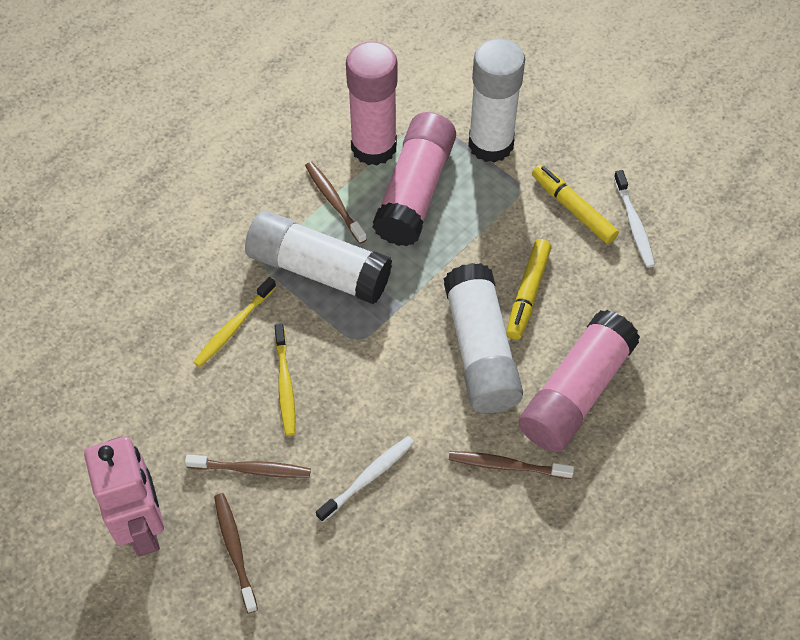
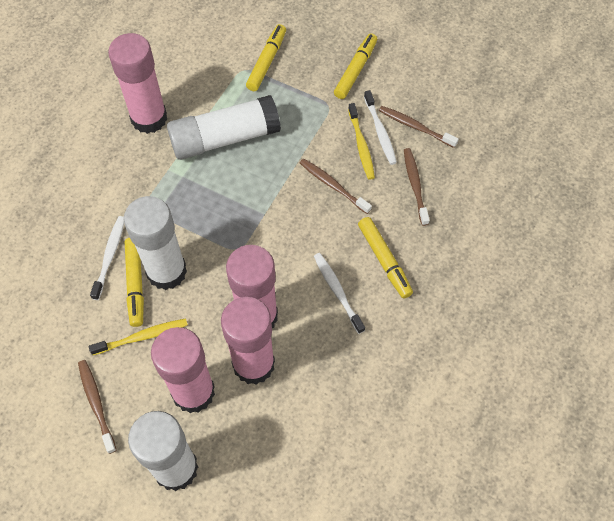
pink glue stick: 3 -> 4
pink robot: 1 -> 0
white toothbrush: 2 -> 3
yellow marker: 2 -> 4

